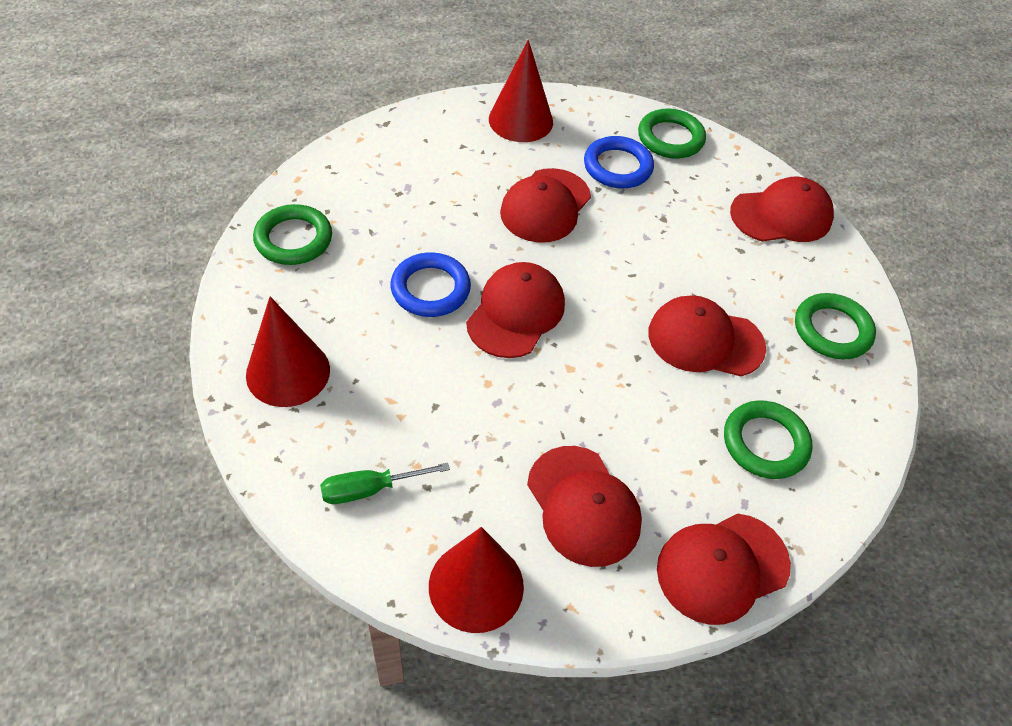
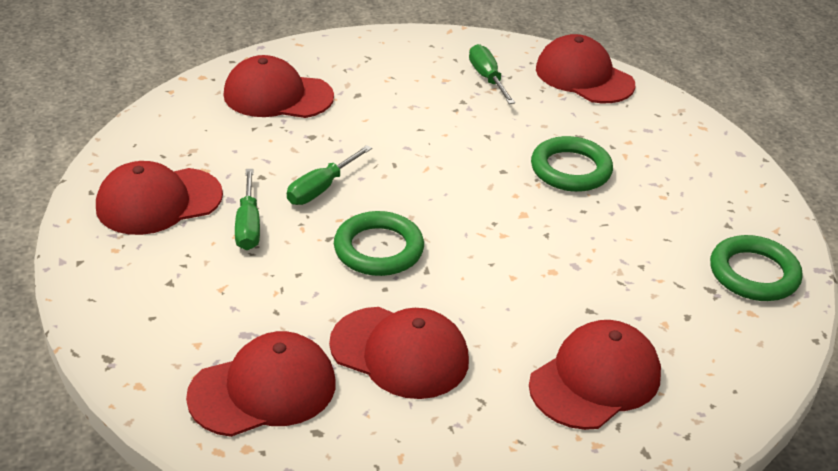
blue ring: 2 -> 0
green ring: 4 -> 3
green screwdriver: 1 -> 3
red cone: 3 -> 0

